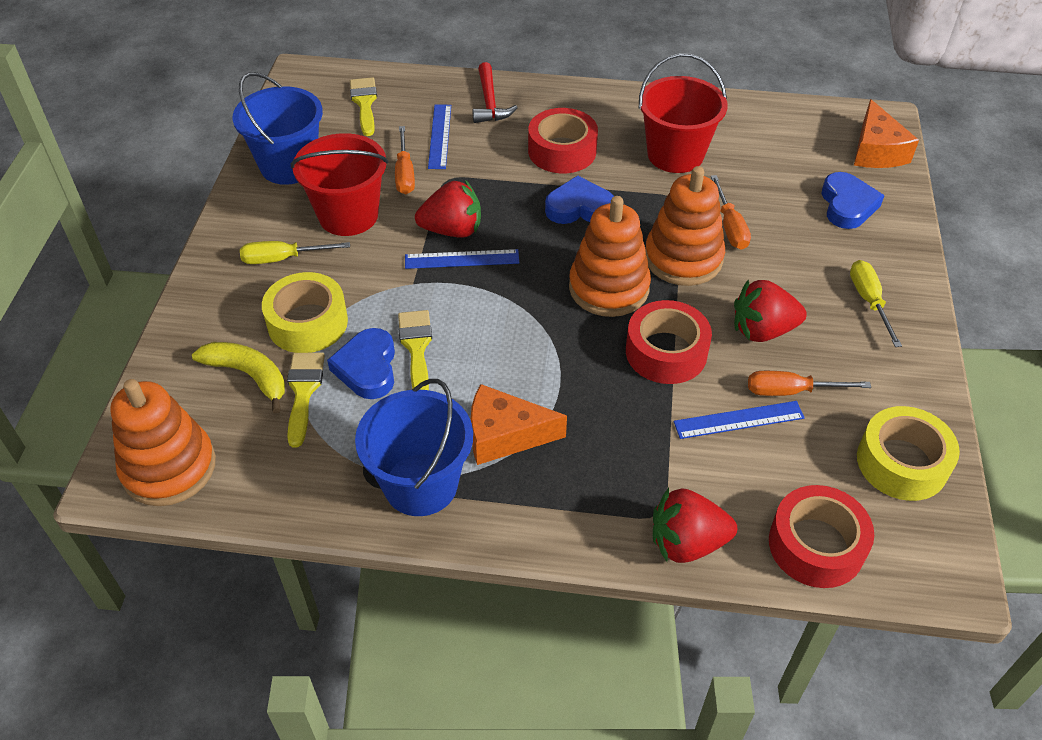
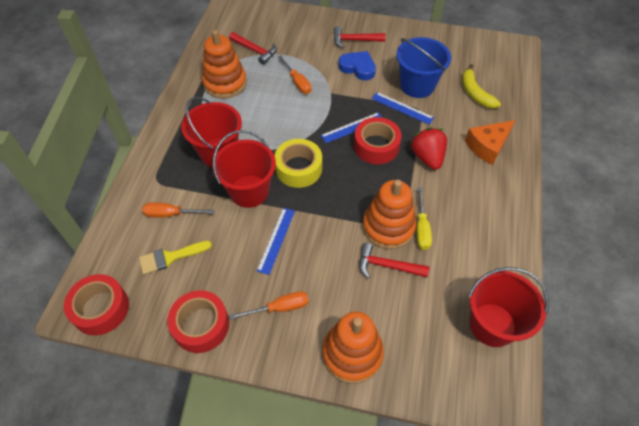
blue bucket: 2 -> 1
blue heart: 3 -> 1
orange cheese: 2 -> 1
red bucket: 2 -> 3
red hammer: 1 -> 3
red strawberry: 3 -> 1
yellow brush: 3 -> 1
yellow screwdriver: 2 -> 1
yellow tape: 2 -> 1

